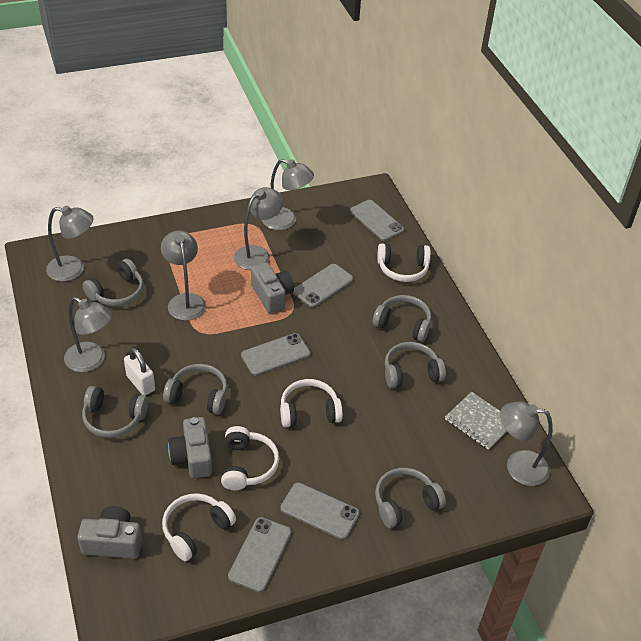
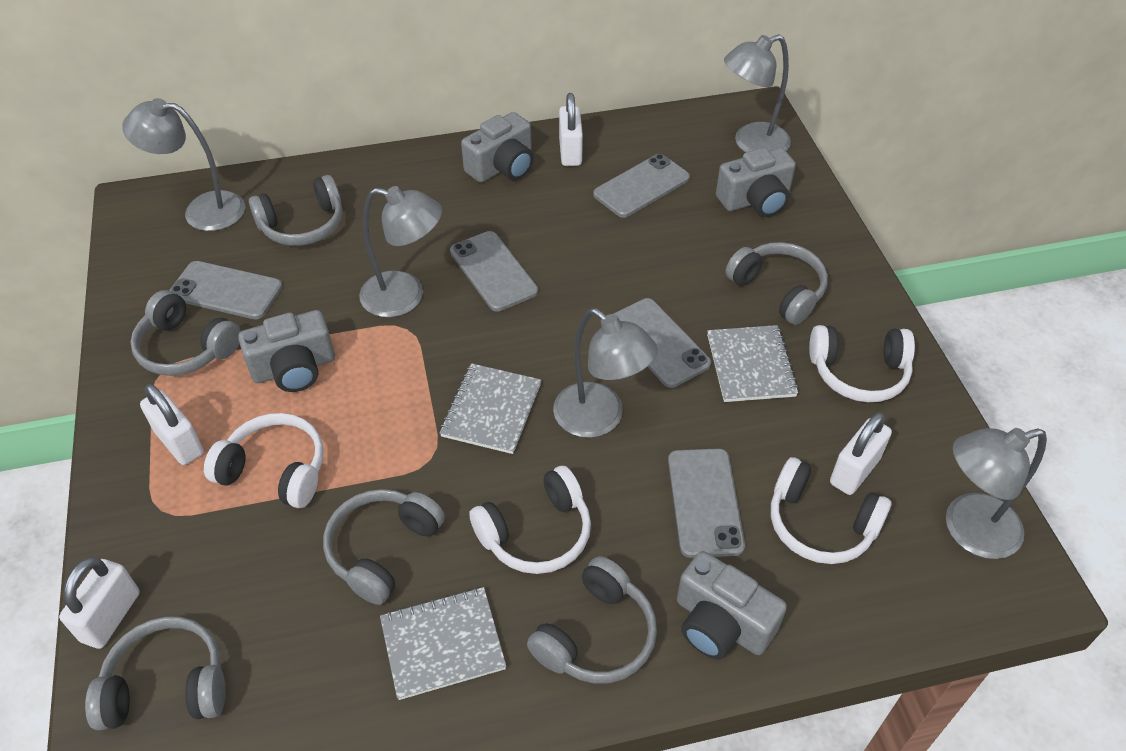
grey camera: 3 -> 4
grey lamp: 6 -> 5
grey notebook: 1 -> 3
white padlock: 1 -> 4

